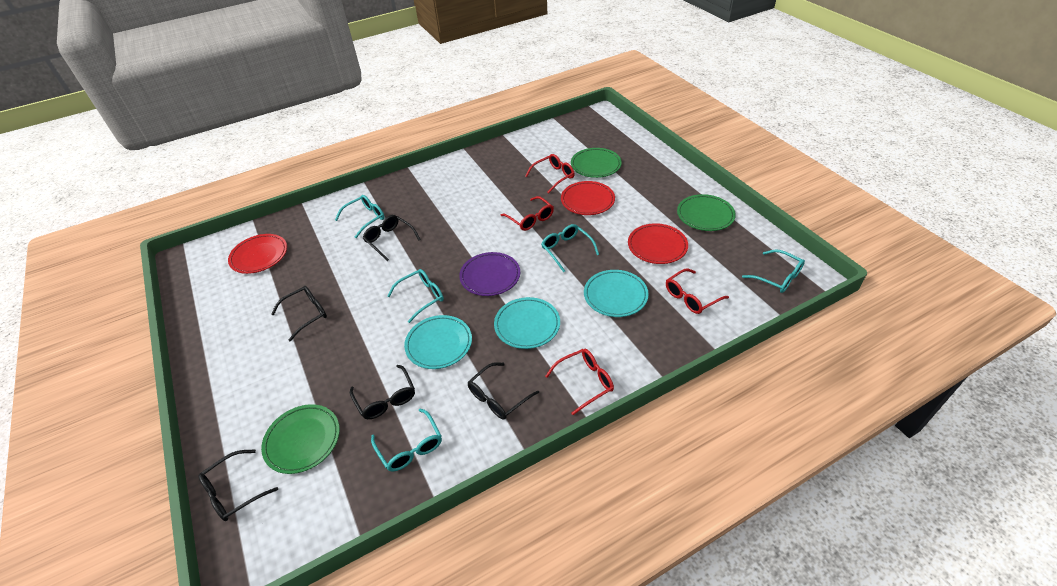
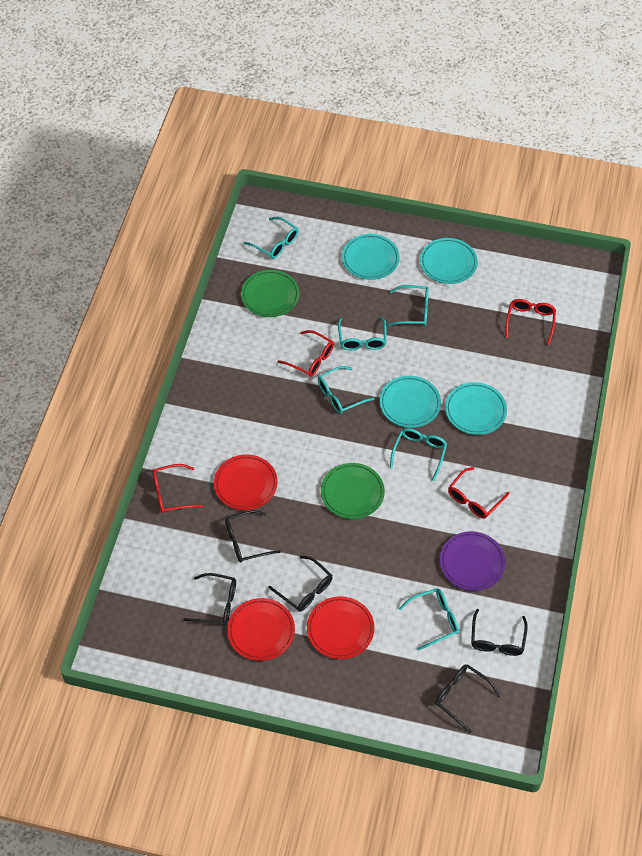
green plate: 3 -> 2
turquoise glasses: 5 -> 6
turquoise plate: 3 -> 4

